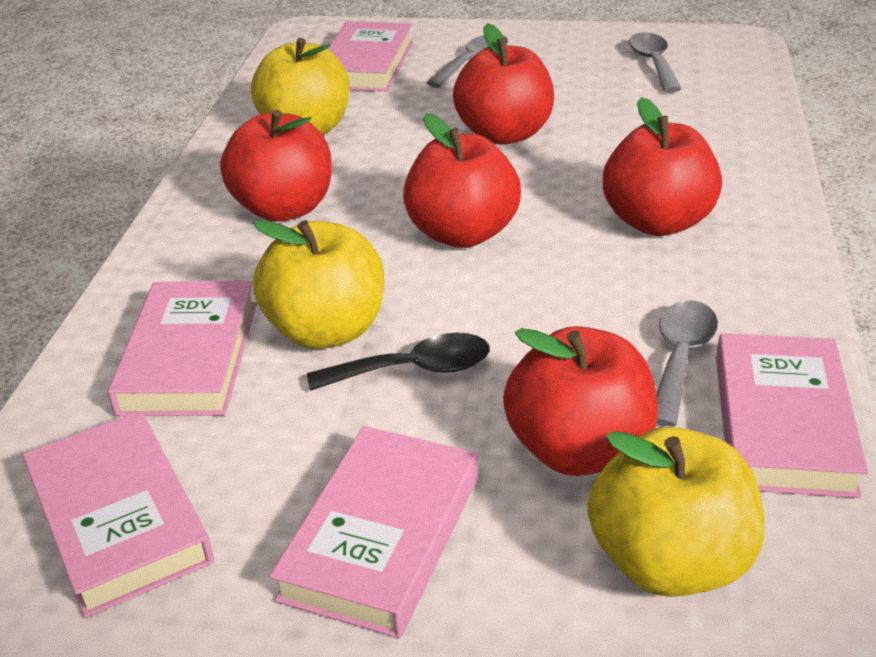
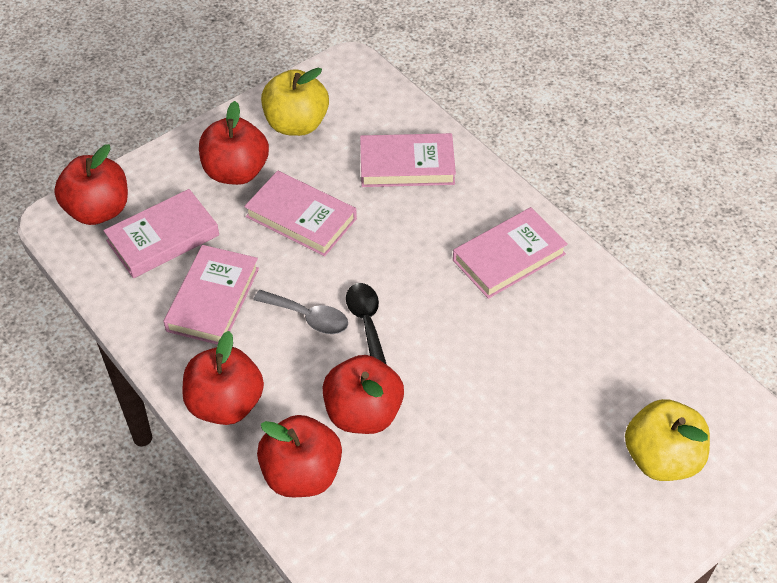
grey spoon: 3 -> 1
yellow apple: 3 -> 2

